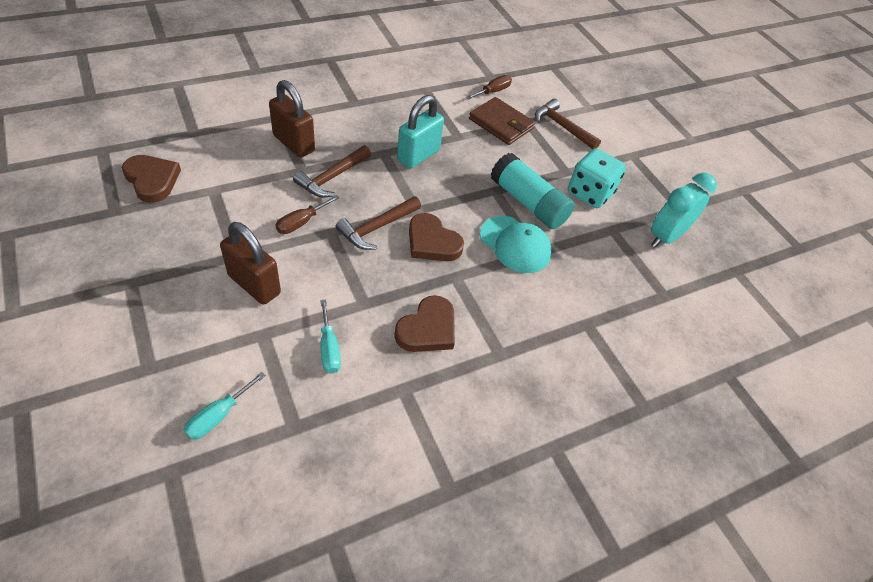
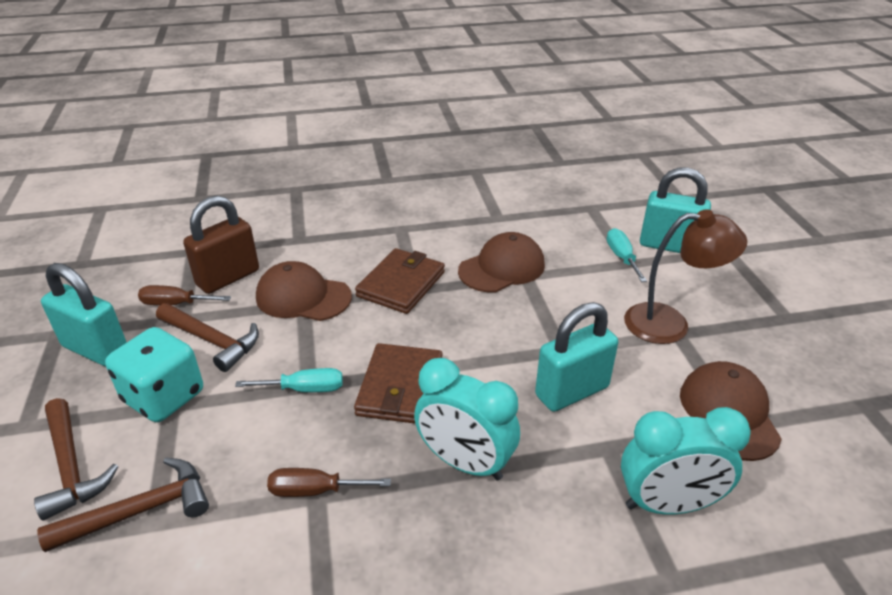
brown cap: 0 -> 3
brown heart: 3 -> 0
brown lamp: 0 -> 1
brown padlock: 2 -> 1
brown wallet: 1 -> 2
turquoise cap: 1 -> 0
turquoise clock: 1 -> 2
turquoise glue stick: 1 -> 0
turquoise padlock: 1 -> 3

